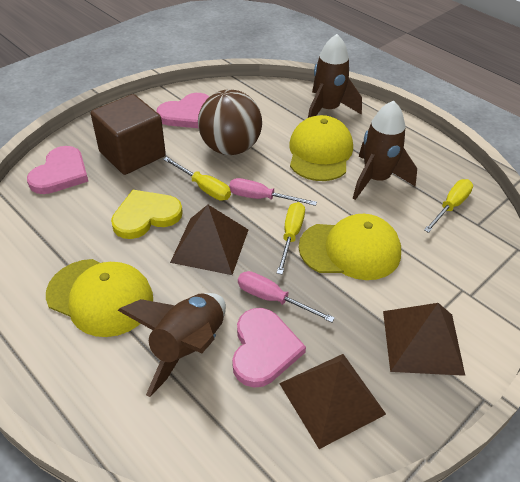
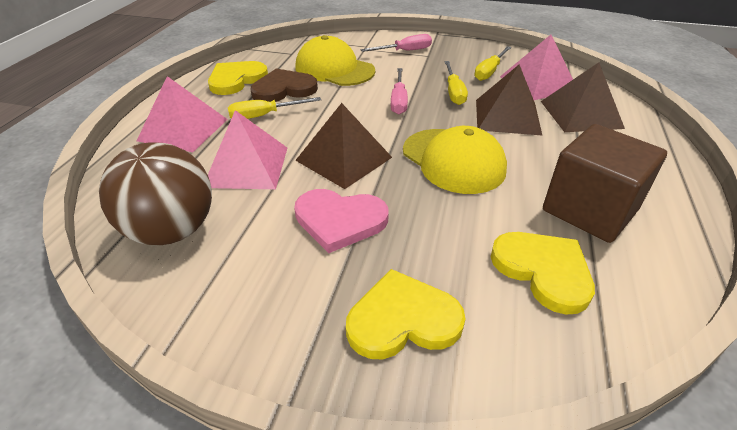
brown heart: 0 -> 1
brown rocket: 3 -> 0
pink heart: 3 -> 1
pink pyramid: 0 -> 3
yellow cap: 3 -> 2
yellow heart: 1 -> 3

